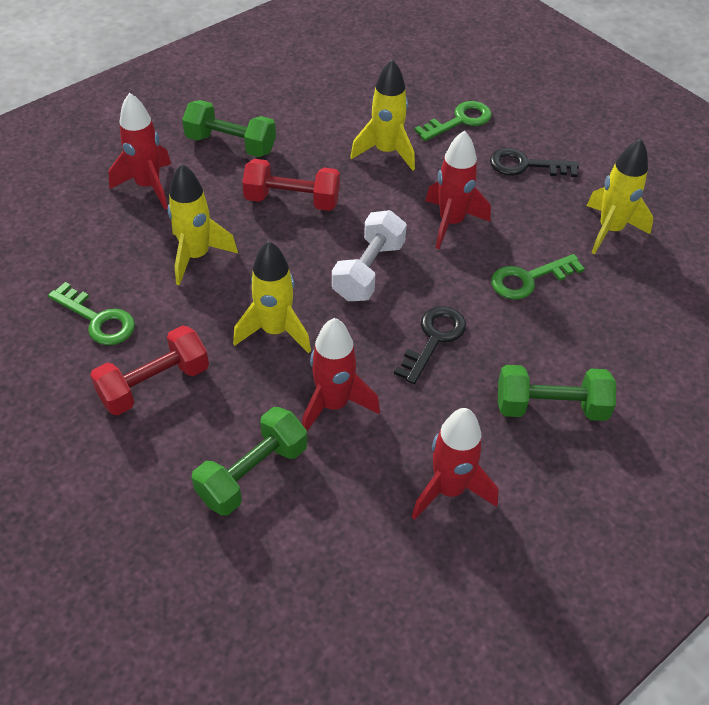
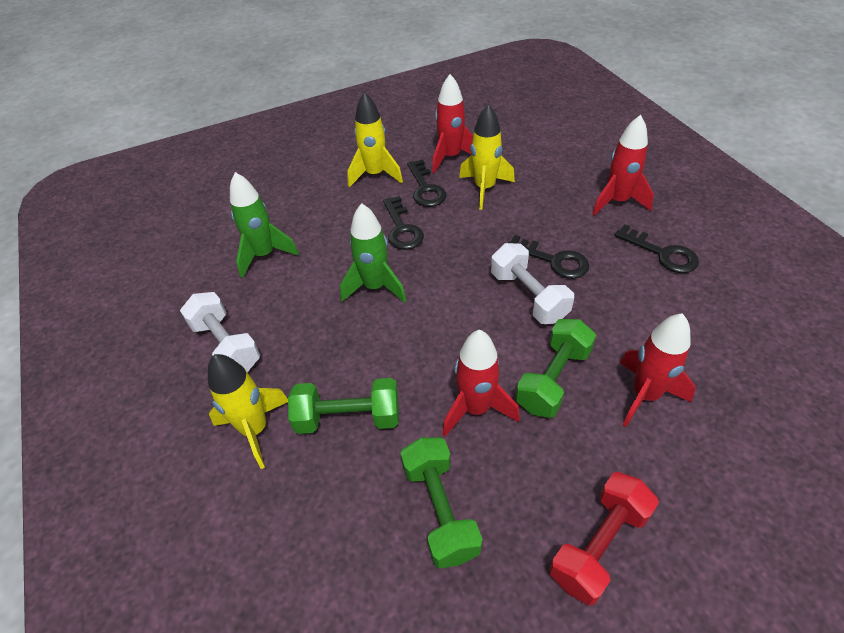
black key: 2 -> 4
green key: 3 -> 0
green rocket: 0 -> 2
red dumbbell: 2 -> 1
white dumbbell: 1 -> 2
yellow rocket: 4 -> 3

